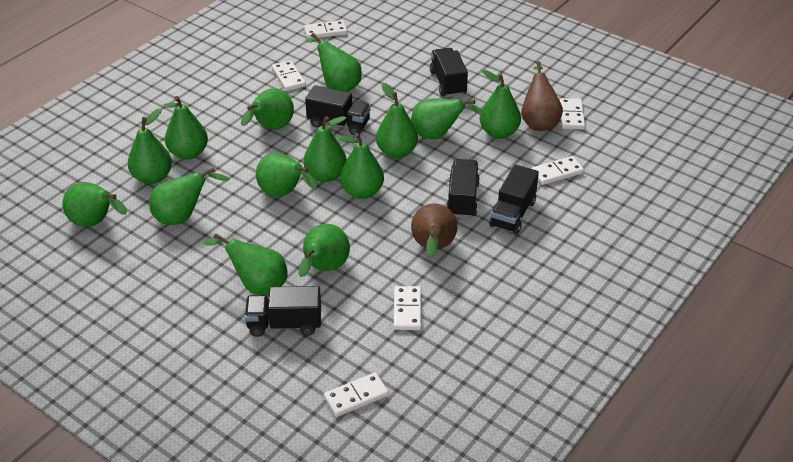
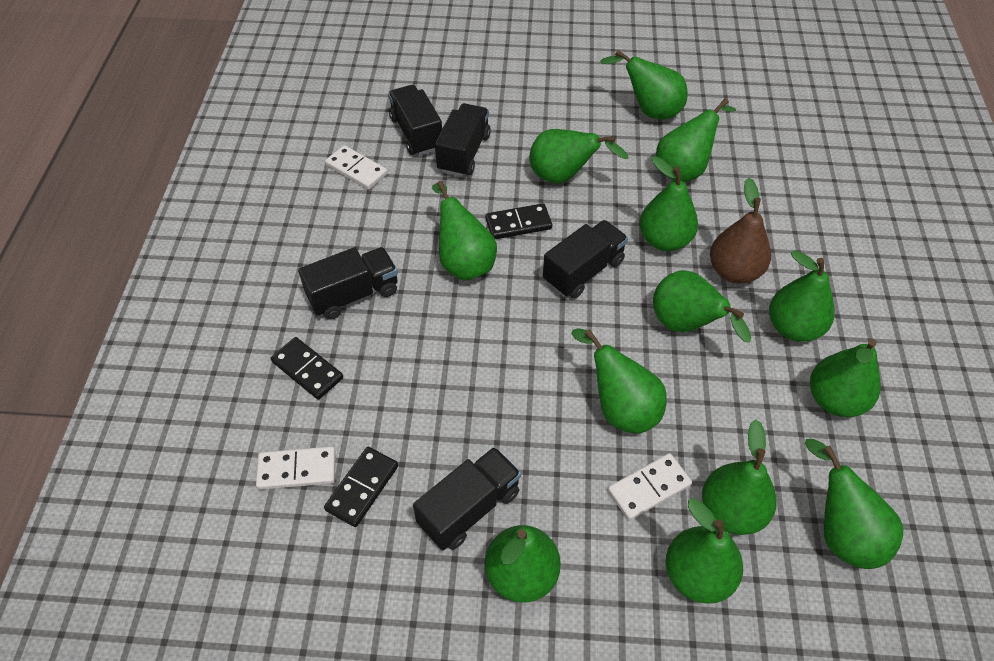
black domino: 0 -> 3
brown pear: 2 -> 1
green pear: 14 -> 13
white domino: 6 -> 3

